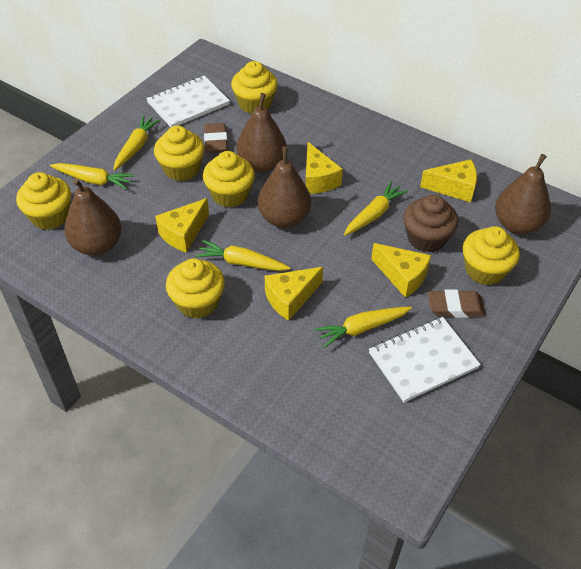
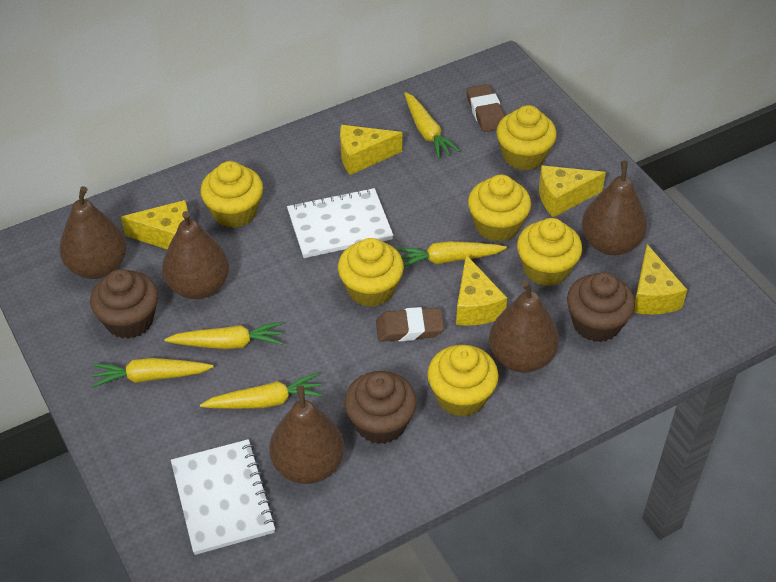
brown cupcake: 1 -> 3
brown pear: 4 -> 5

